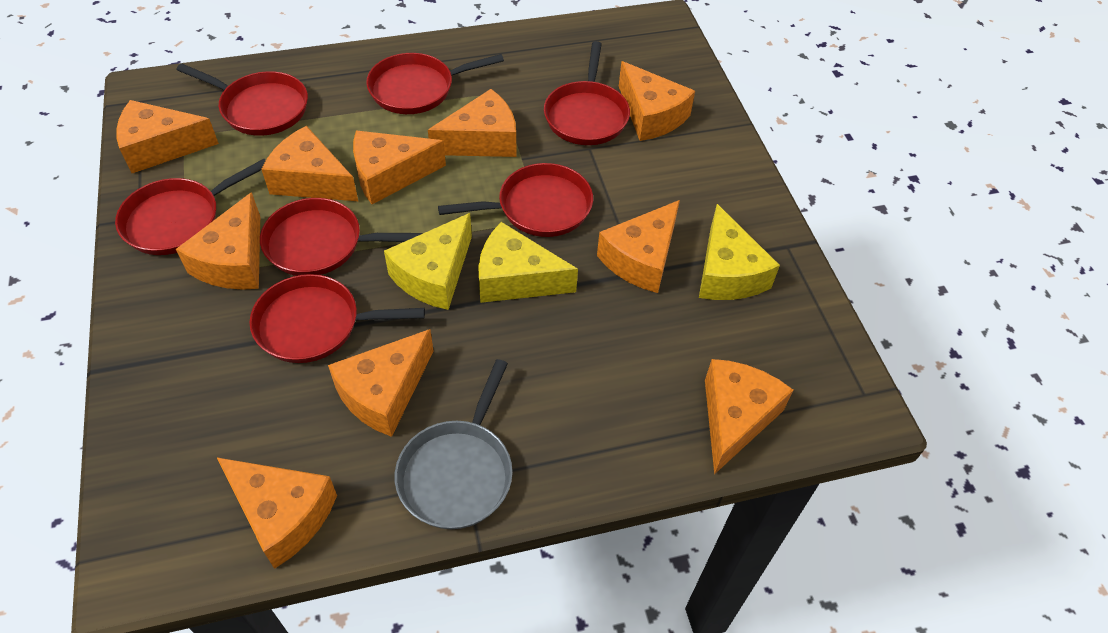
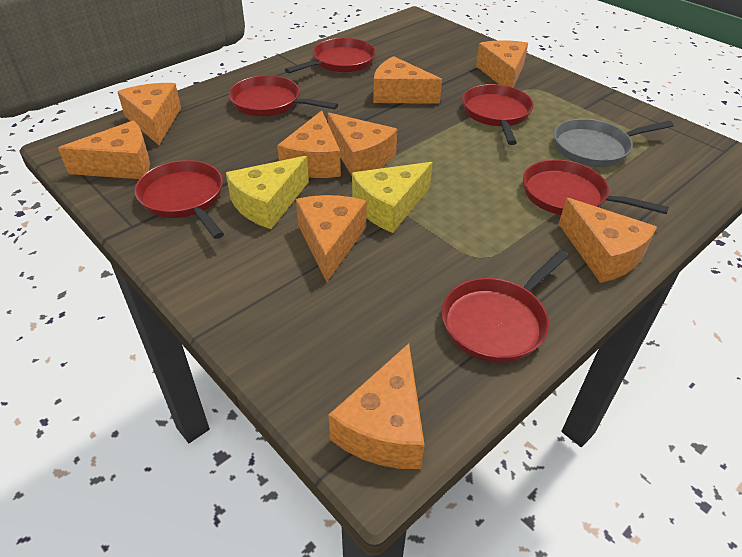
orange cheese: 10 -> 9
red pan: 7 -> 6
yellow cheese: 3 -> 2

